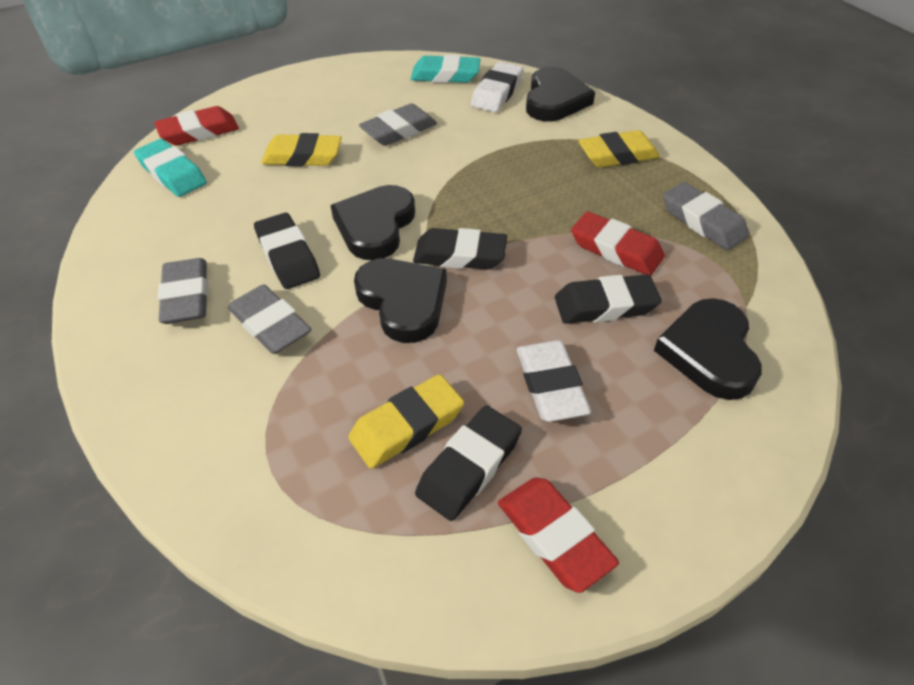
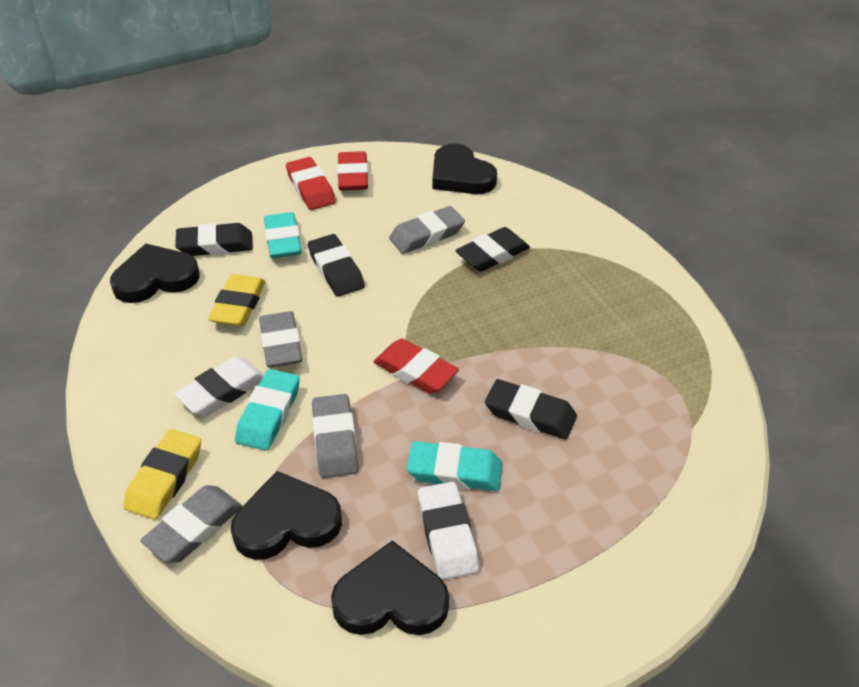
turquoise eraser: 2 -> 3
yellow eraser: 3 -> 2

